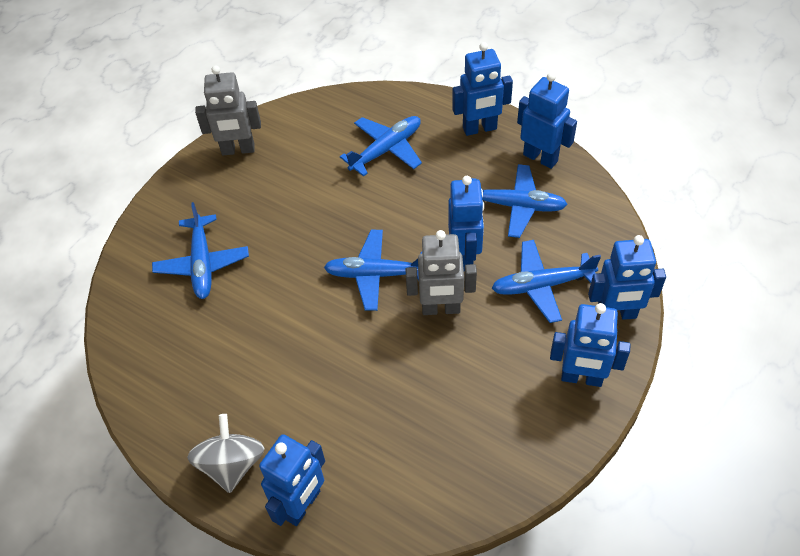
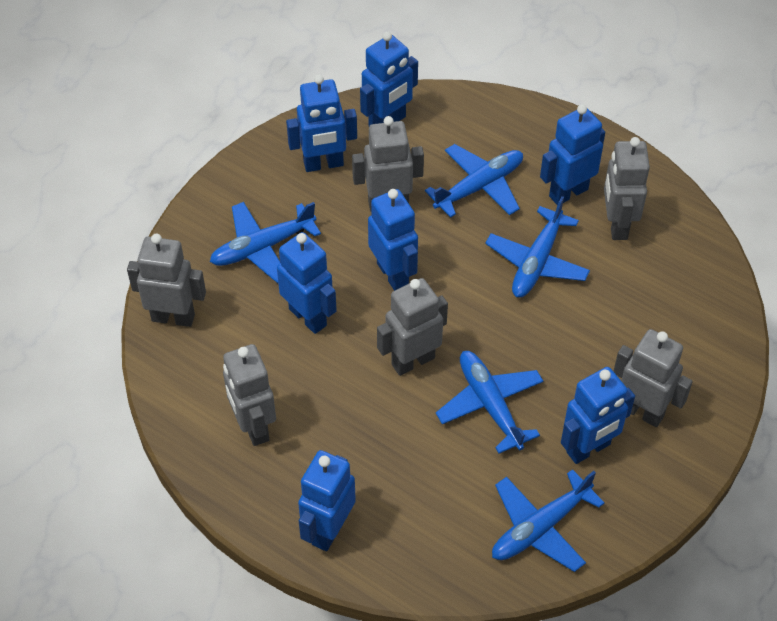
blue robot: 6 -> 7
grey robot: 2 -> 6
grey spinning top: 1 -> 0

